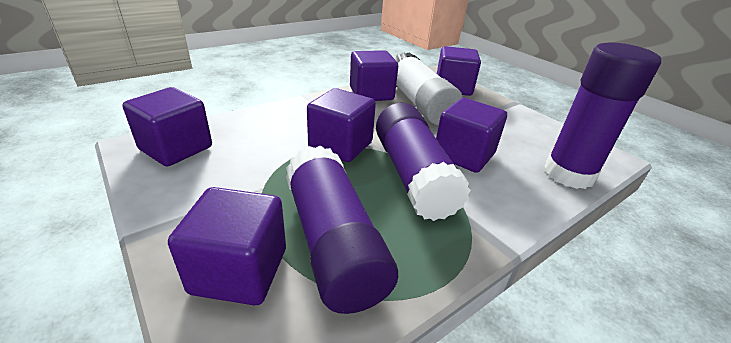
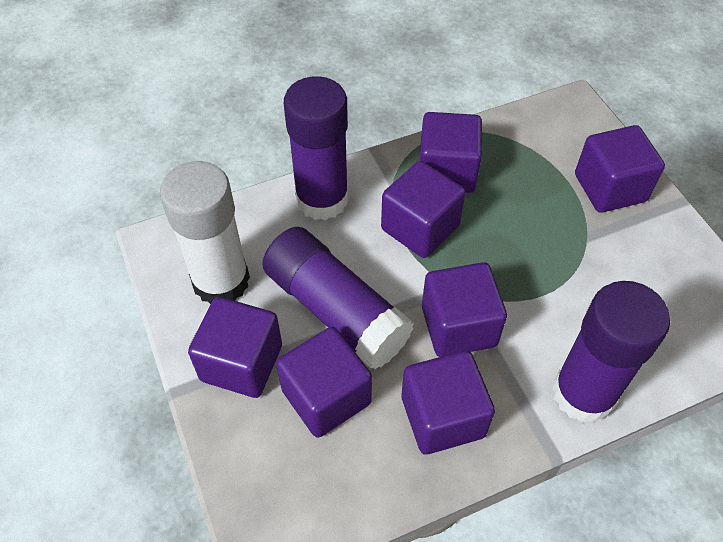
purple cube: 6 -> 7

